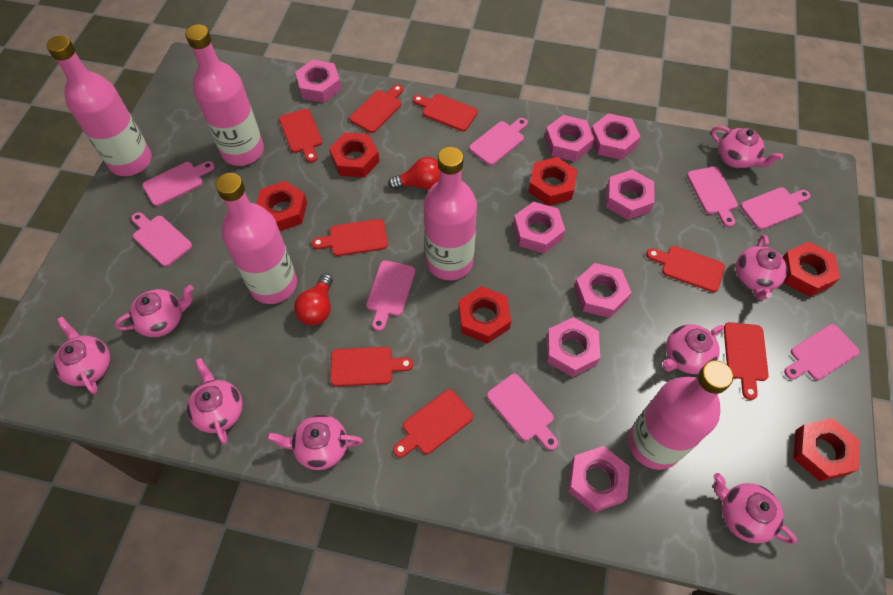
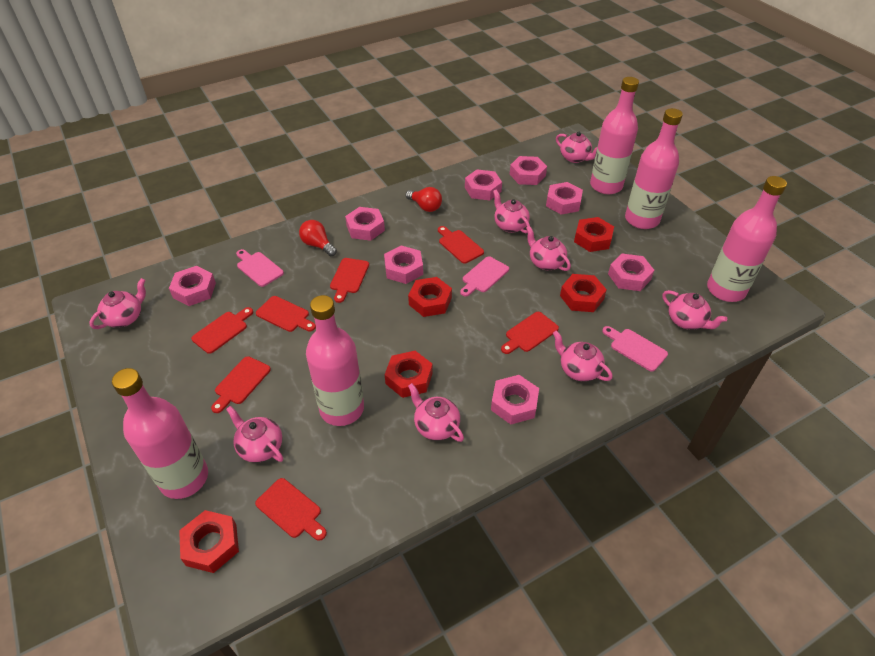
pink cutting board: 8 -> 3
red cutting board: 8 -> 7
red nut: 6 -> 5

